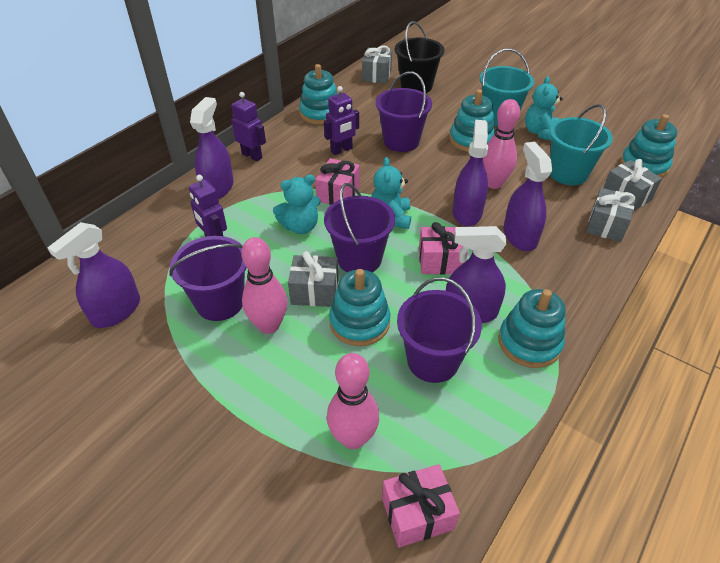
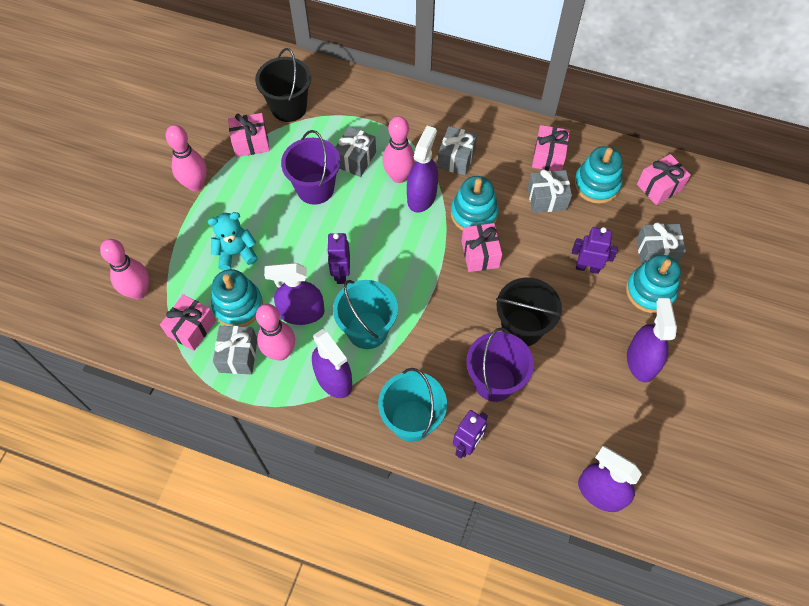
black bucket: 1 -> 2
grey gift: 4 -> 5
pink bowling pin: 3 -> 4
pink gift: 3 -> 5
purple bucket: 4 -> 2
turquoise stacking toy: 5 -> 4
turquoise teddy bear: 3 -> 1

